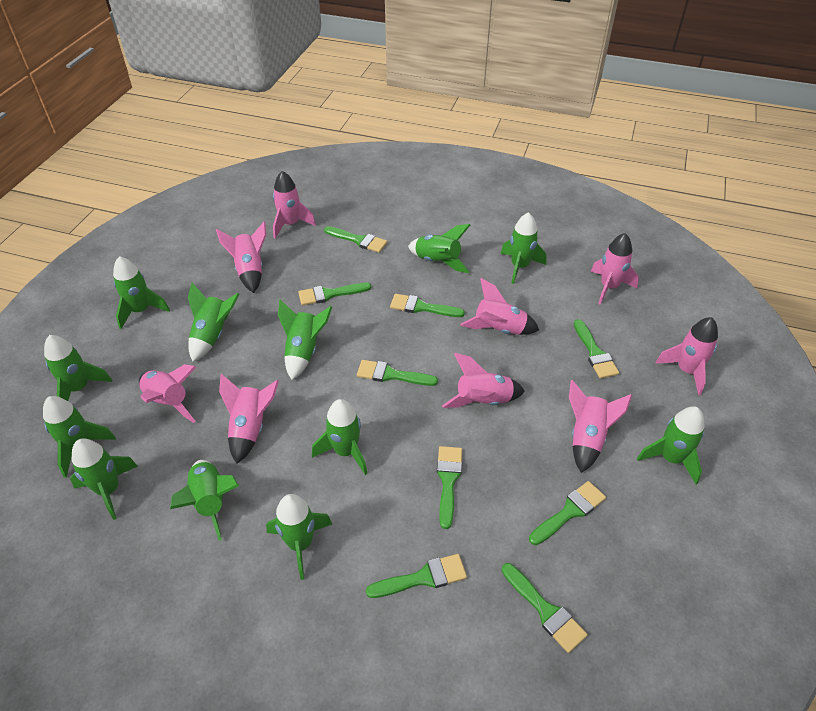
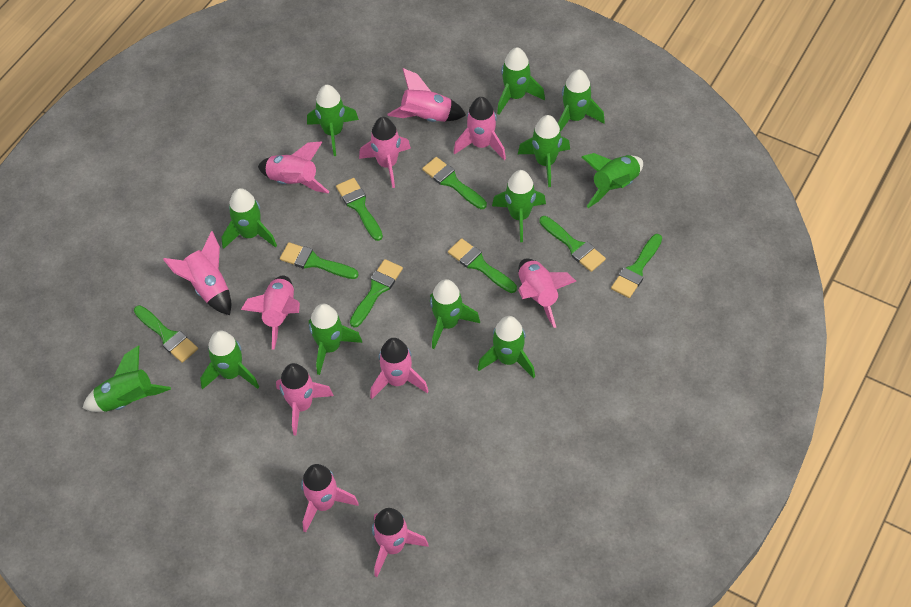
green brush: 9 -> 8
pink rocket: 9 -> 11

